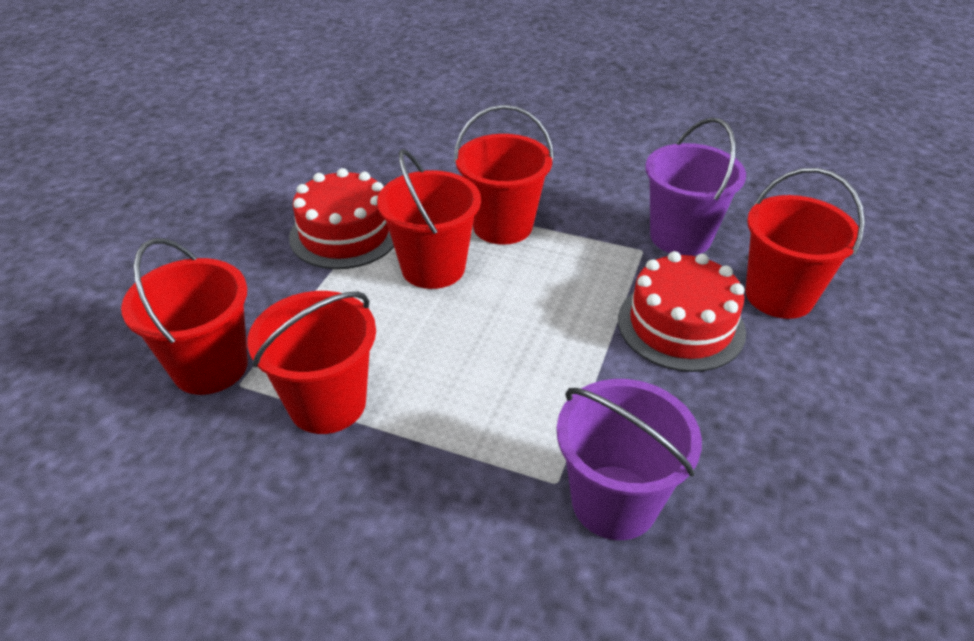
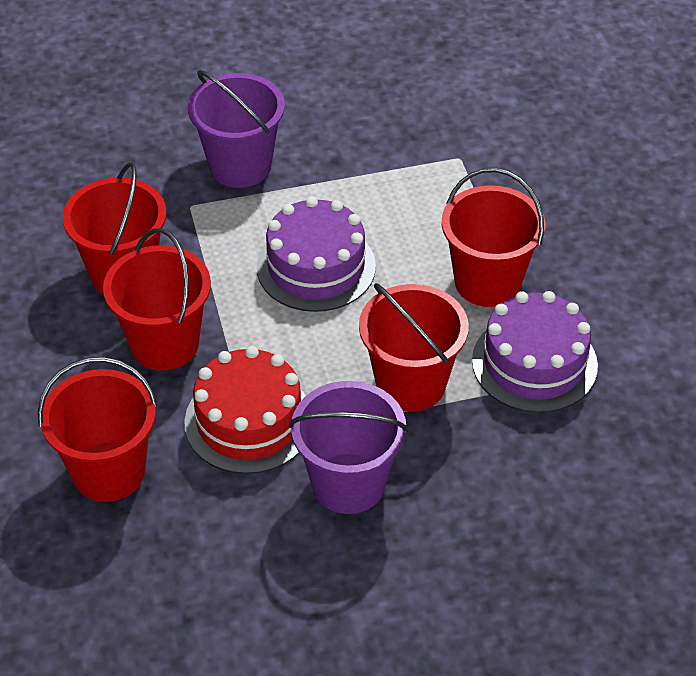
purple cake: 0 -> 2
red cake: 2 -> 1

